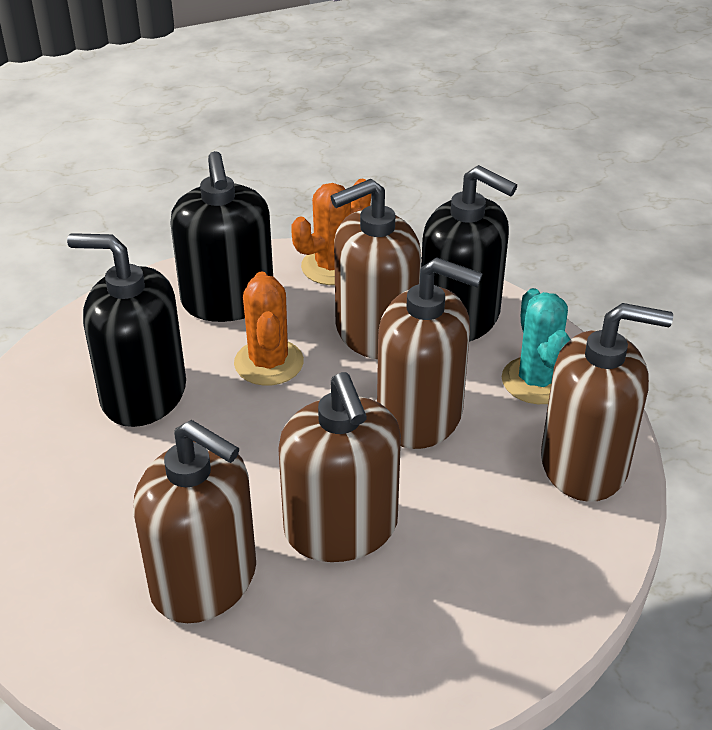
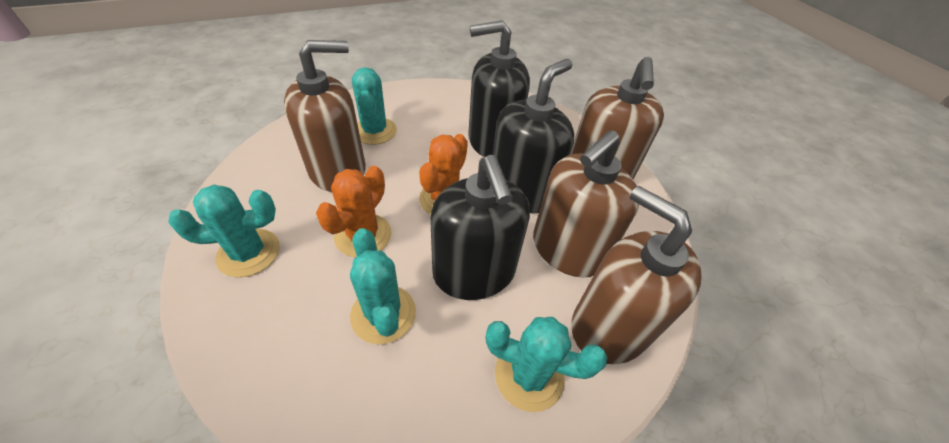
brown soap dispenser: 5 -> 4
turquoise cactus: 1 -> 4

